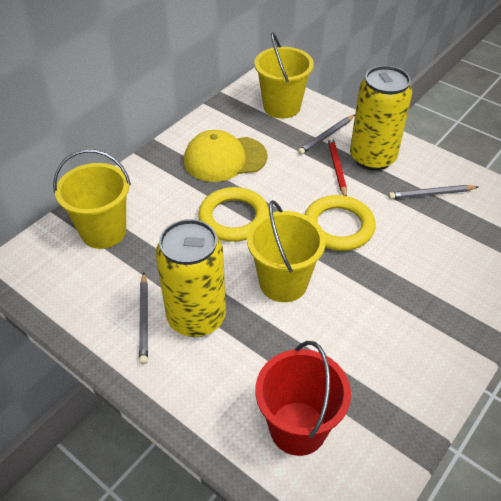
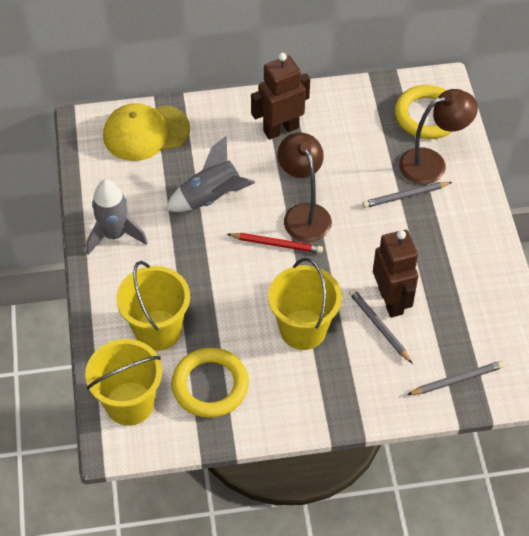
brown lamp: 0 -> 2
brown robot: 0 -> 2
grey rocket: 0 -> 2
red bucket: 1 -> 0
yellow can: 2 -> 0

